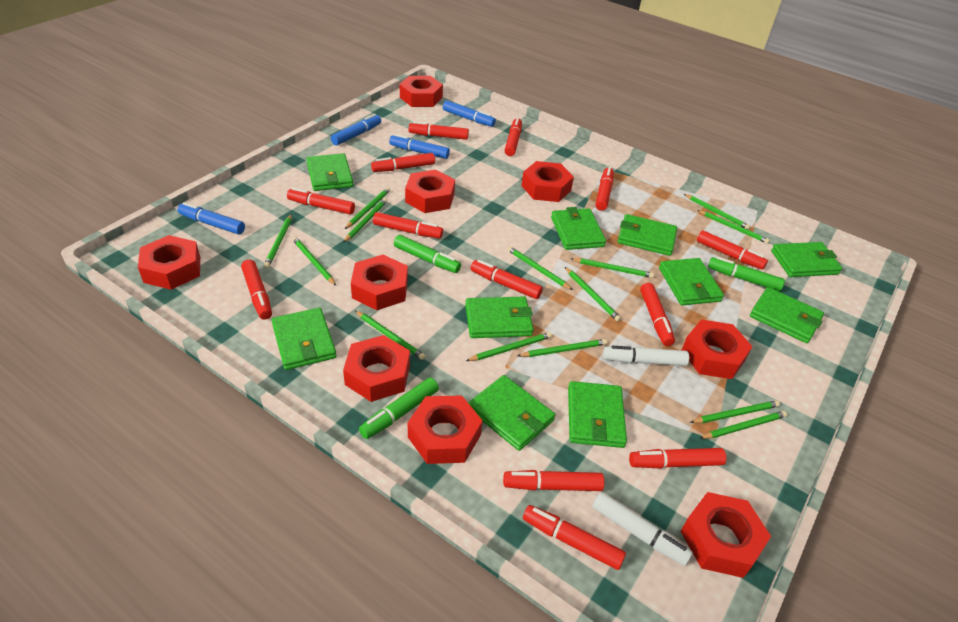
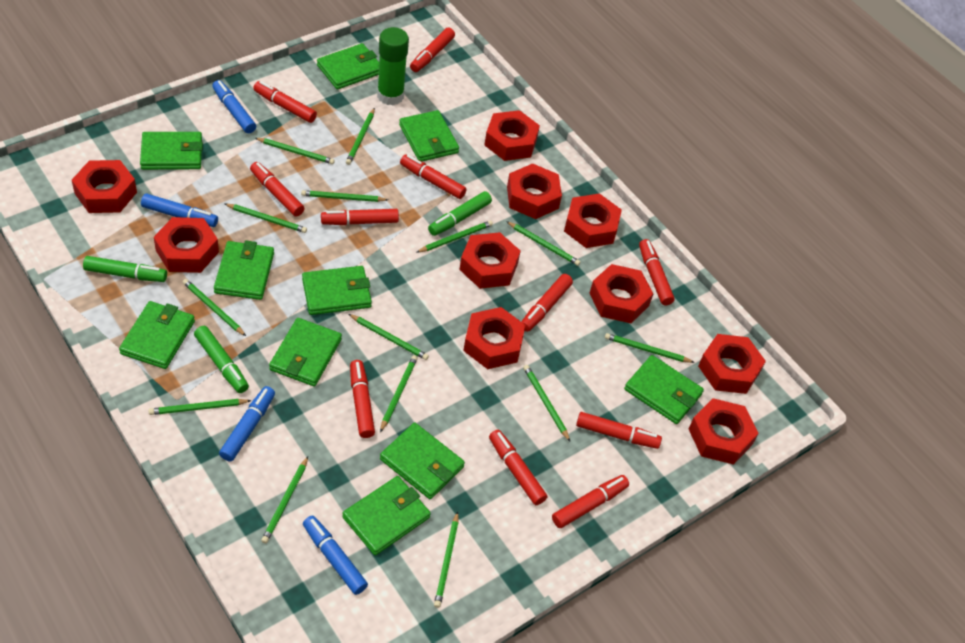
green glue stick: 0 -> 1
red marker: 13 -> 11
red nut: 9 -> 10
white marker: 2 -> 0

